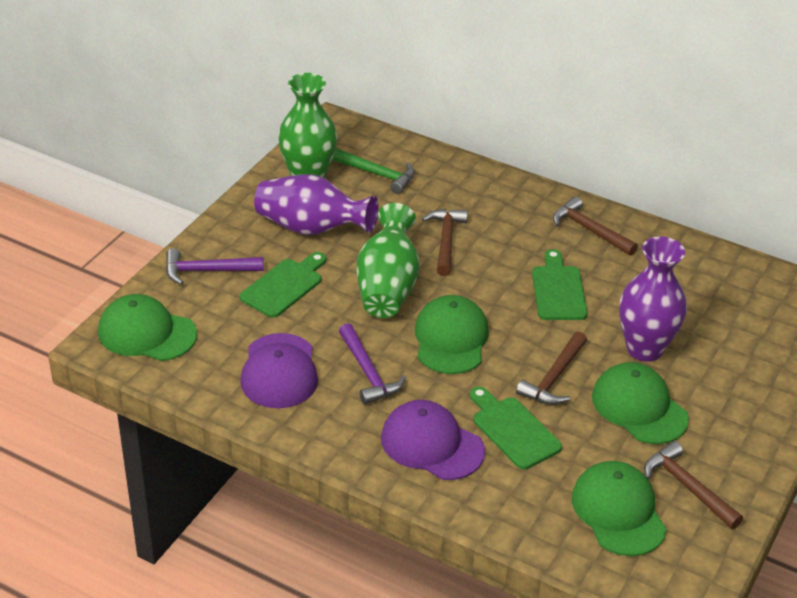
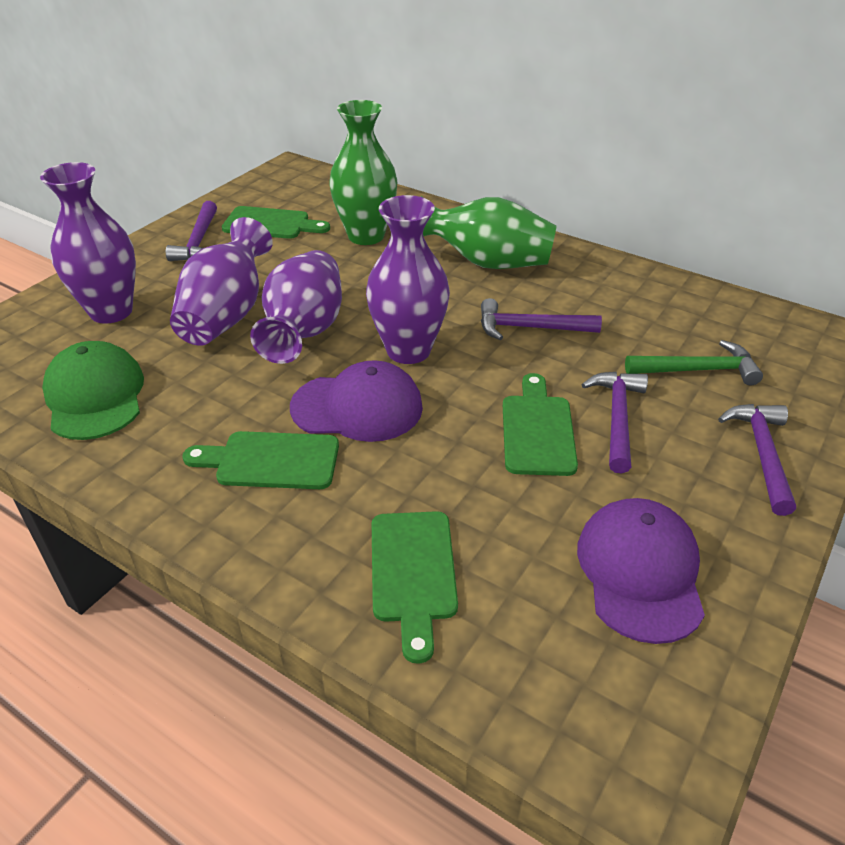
brown hammer: 4 -> 0
green cap: 4 -> 1
green cutting board: 3 -> 4
purple hammer: 2 -> 4
purple vase: 2 -> 4

